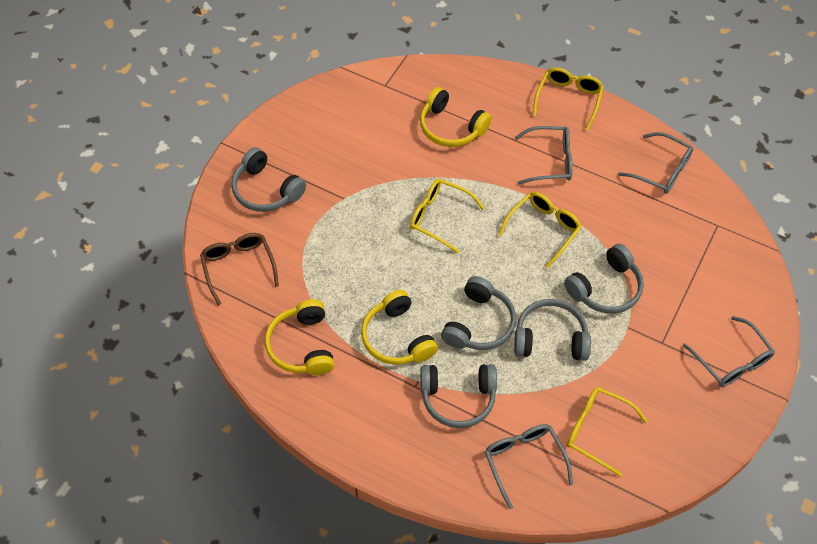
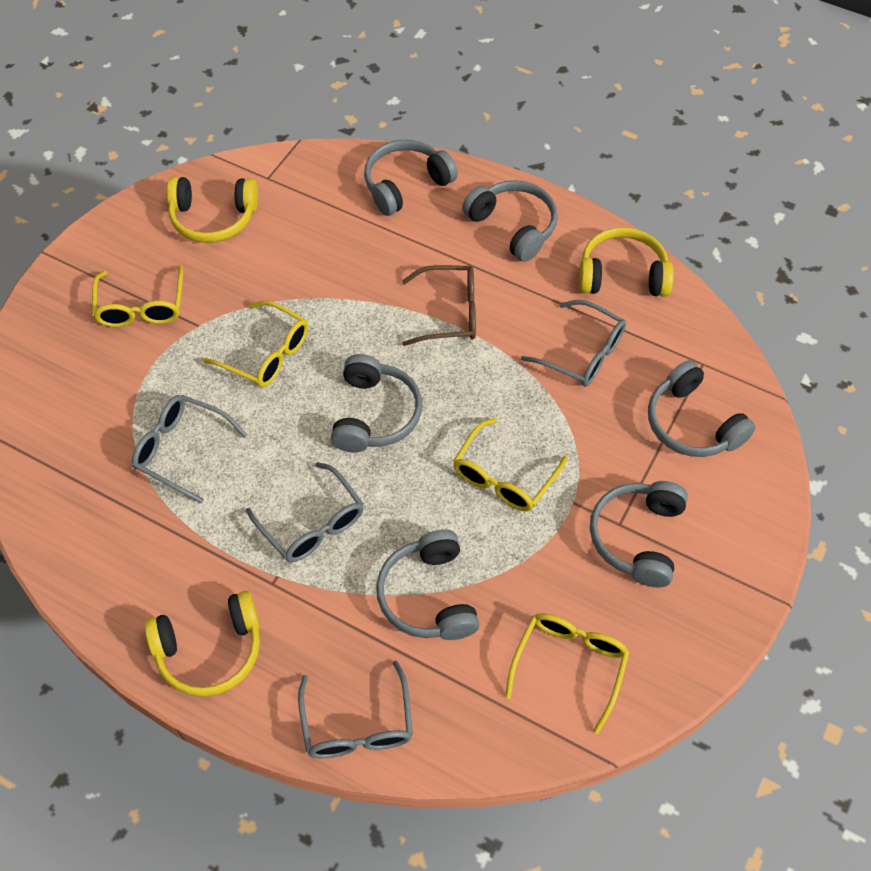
grey headphones: 5 -> 6

